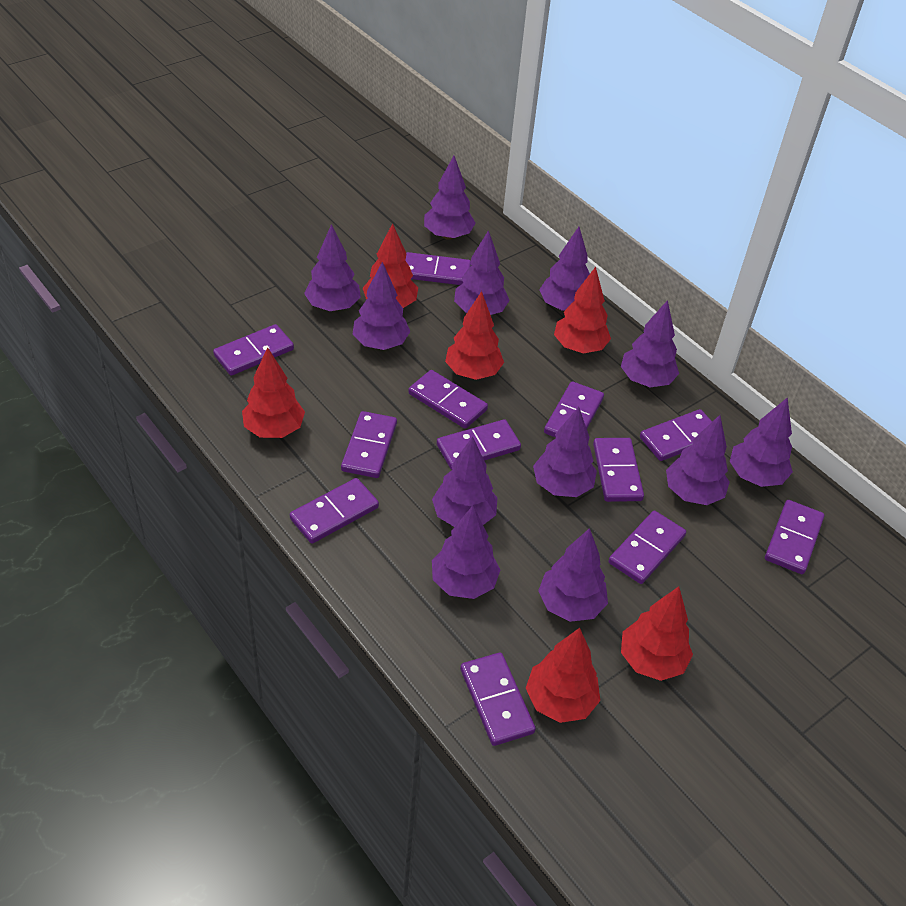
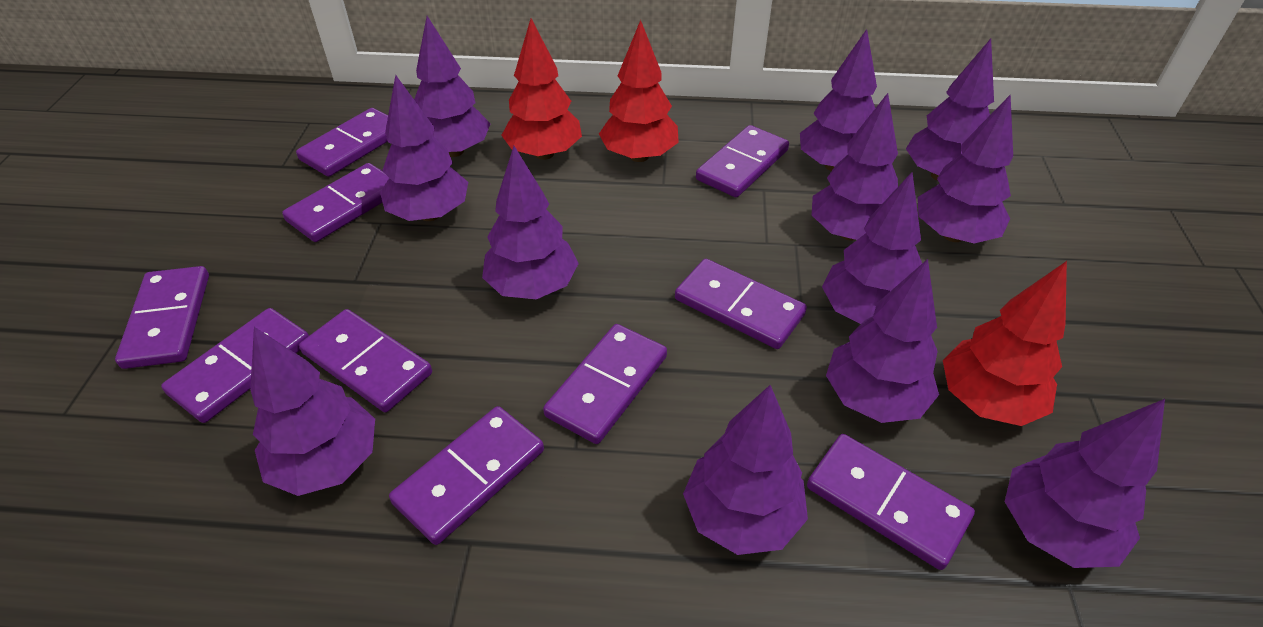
purple domino: 12 -> 10
red tree: 6 -> 3

